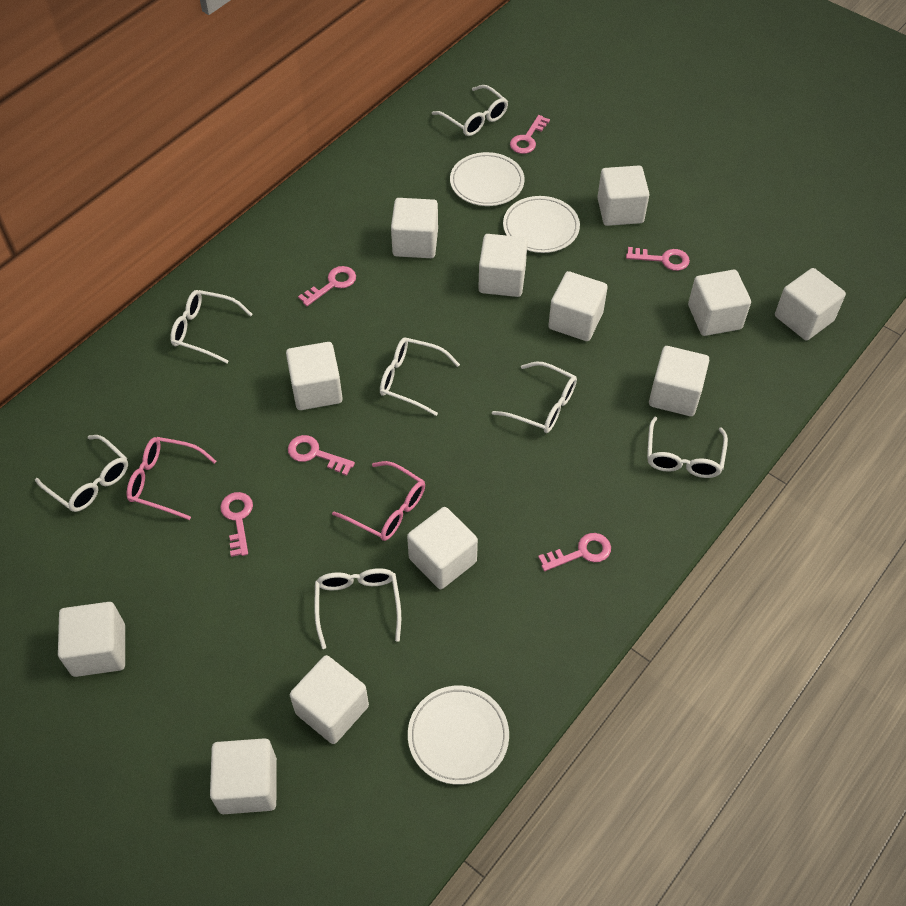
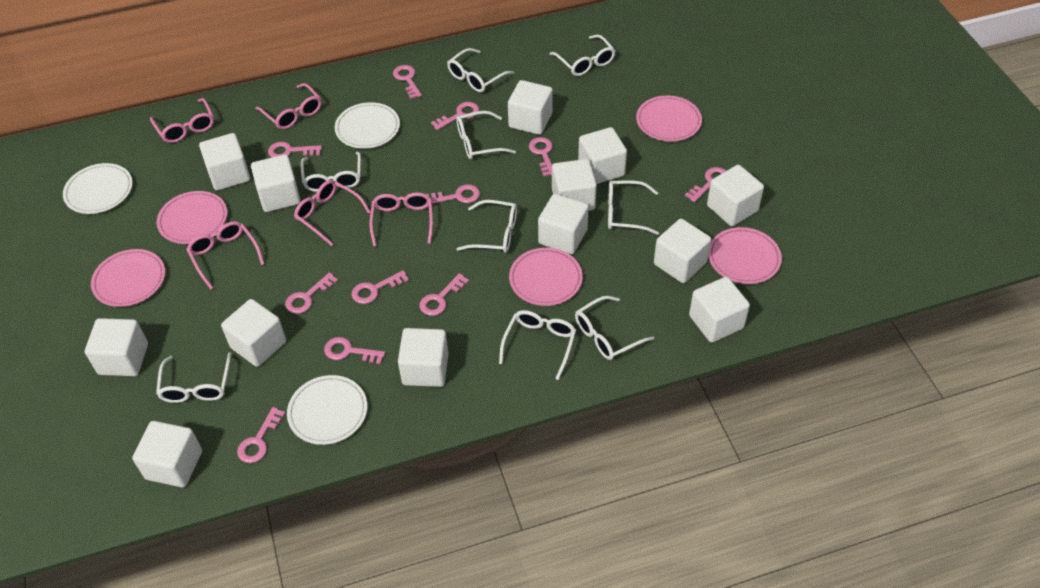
pink glasses: 2 -> 5
pink key: 6 -> 11
pink plate: 0 -> 5
white cube: 12 -> 13
white glasses: 7 -> 9

